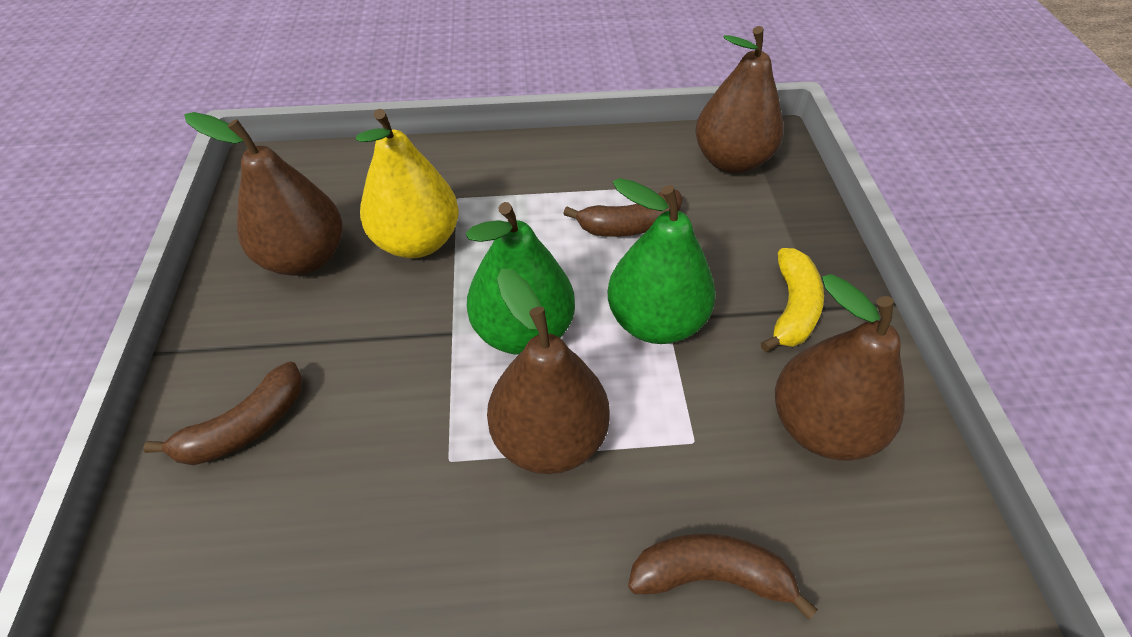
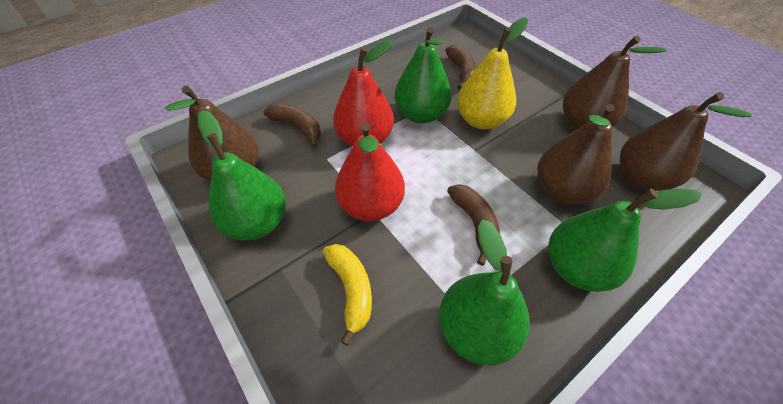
green pear: 2 -> 4
red pear: 0 -> 2

